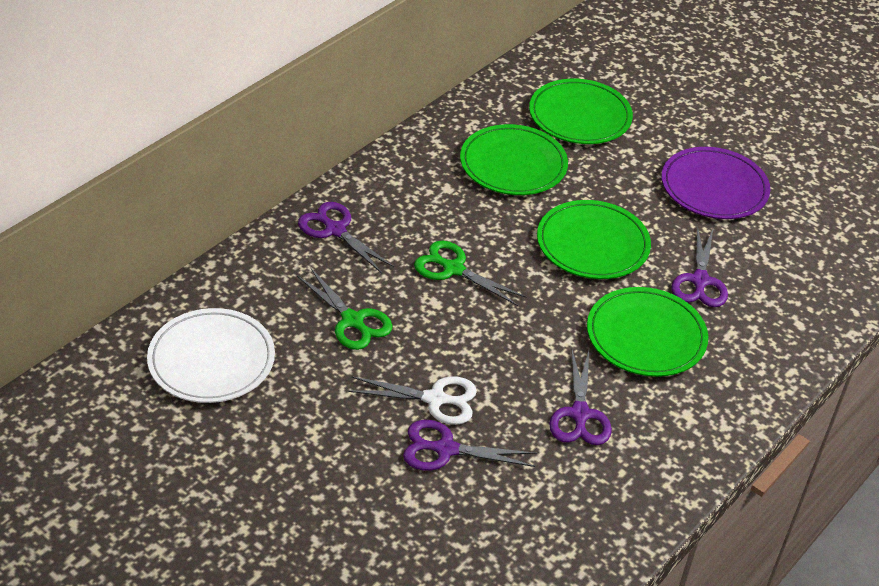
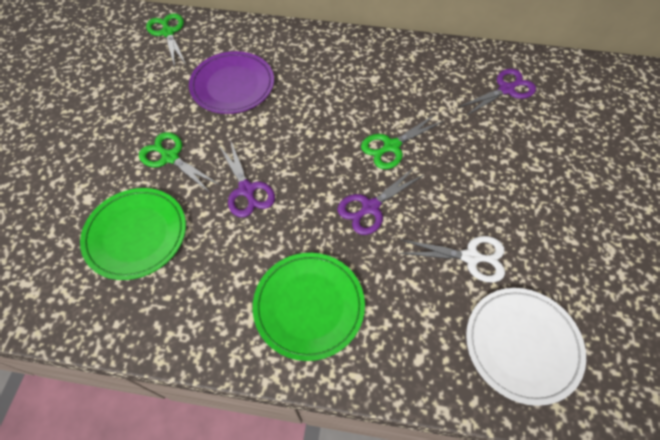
green plate: 4 -> 2
green scissors: 2 -> 3
purple scissors: 4 -> 3

